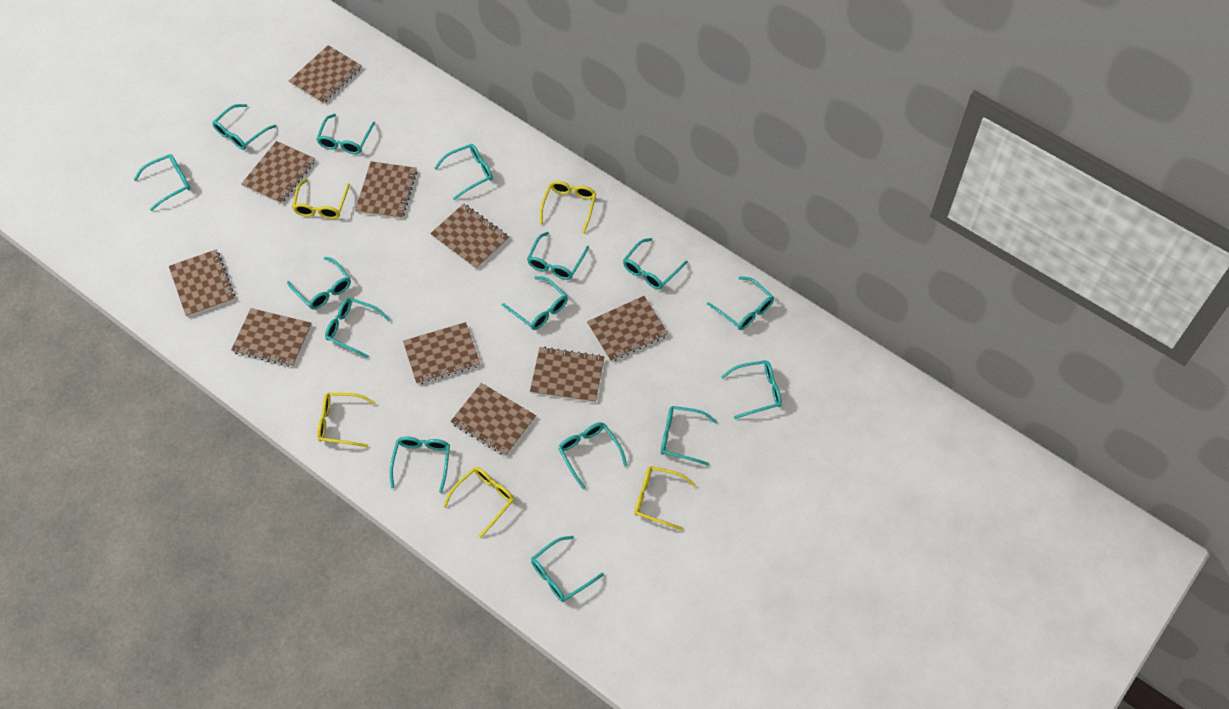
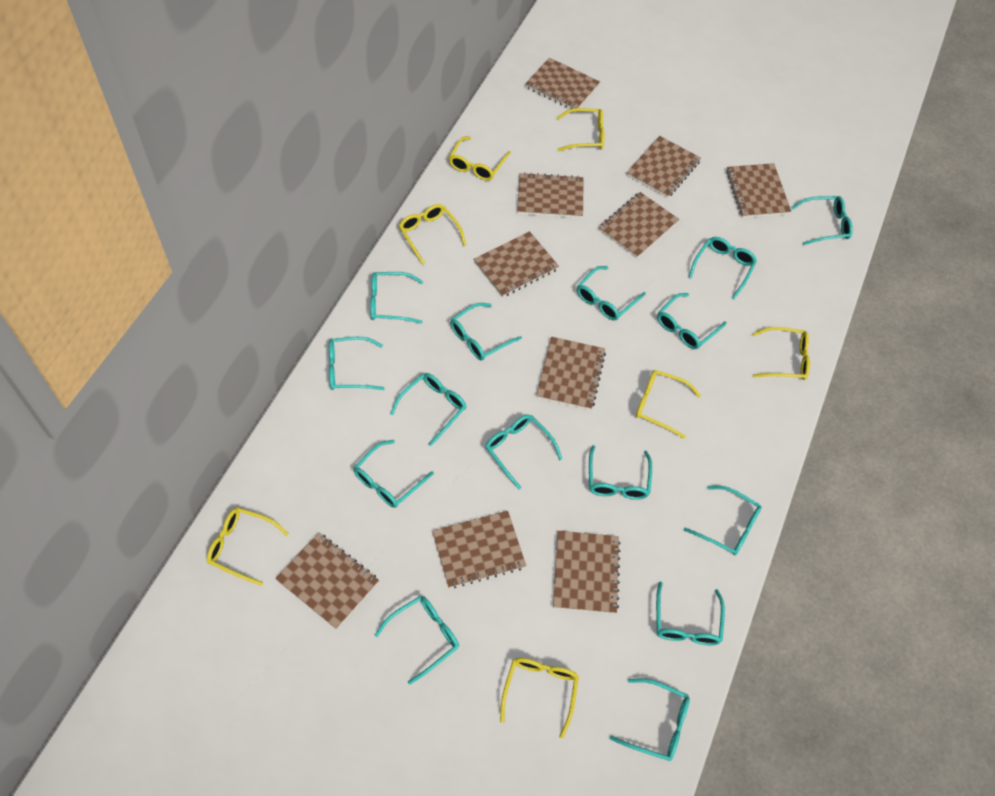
yellow glasses: 5 -> 7

